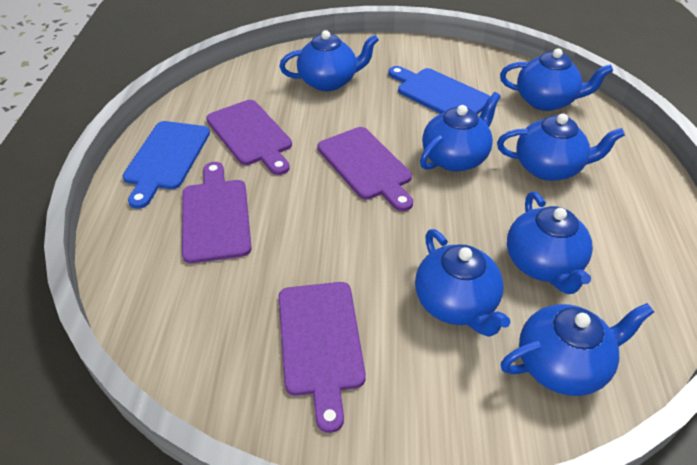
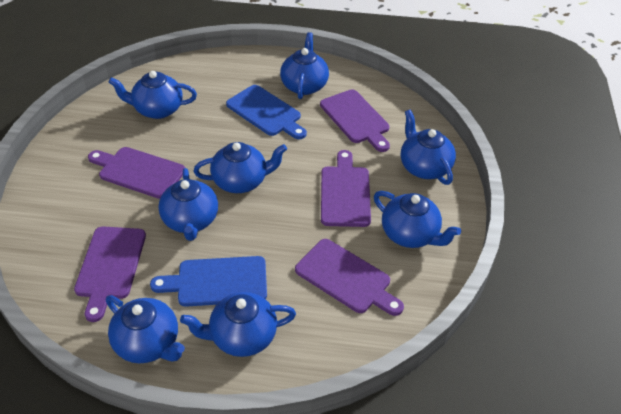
blue teapot: 7 -> 8
purple cutting board: 4 -> 5

